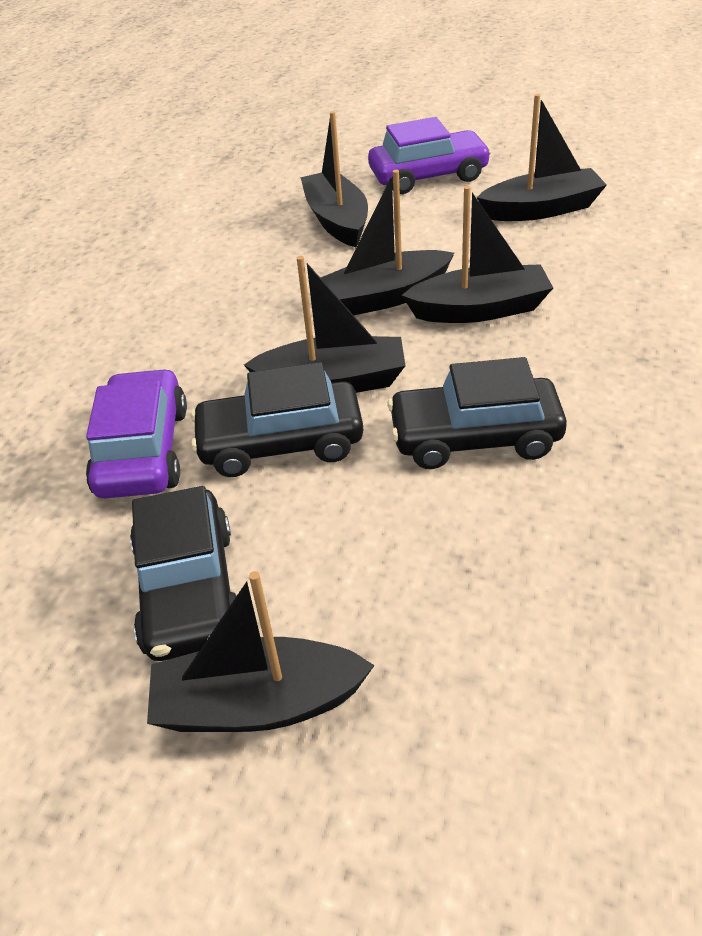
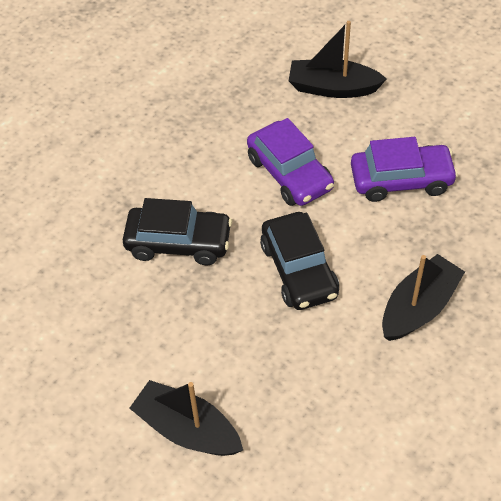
black boat: 6 -> 3
black car: 3 -> 2

